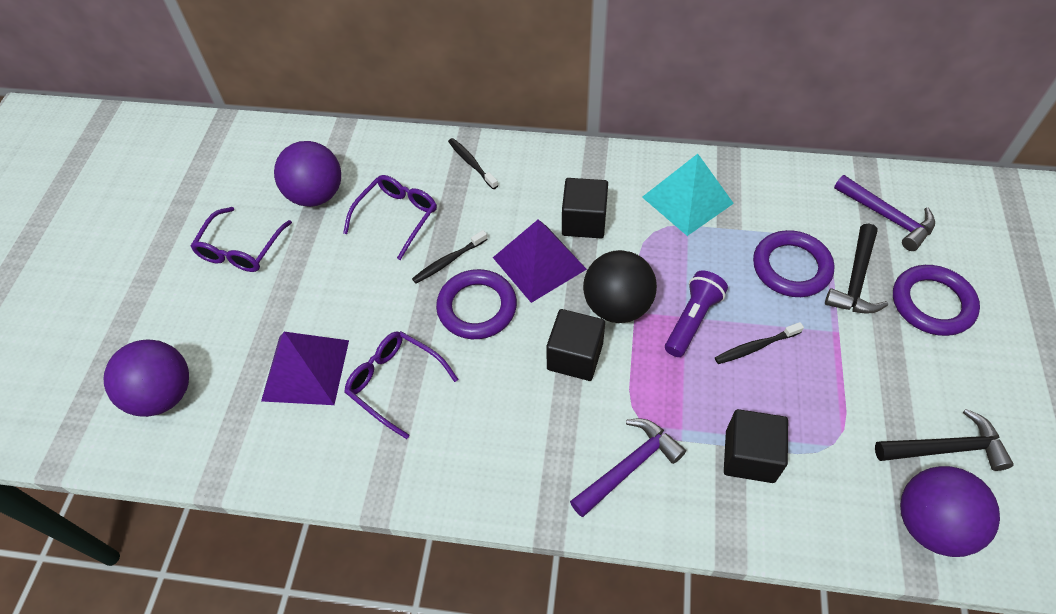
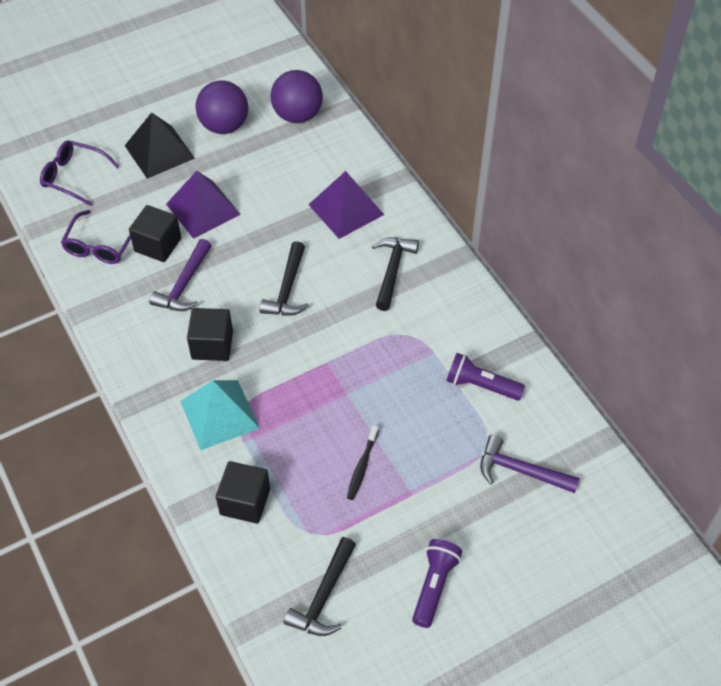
black ball: 1 -> 0
black hammer: 2 -> 3
black pyramid: 0 -> 1
black toothbrush: 3 -> 1
purple ball: 3 -> 2
purple flashlight: 1 -> 2
purple glasses: 3 -> 2
purple ring: 3 -> 0

